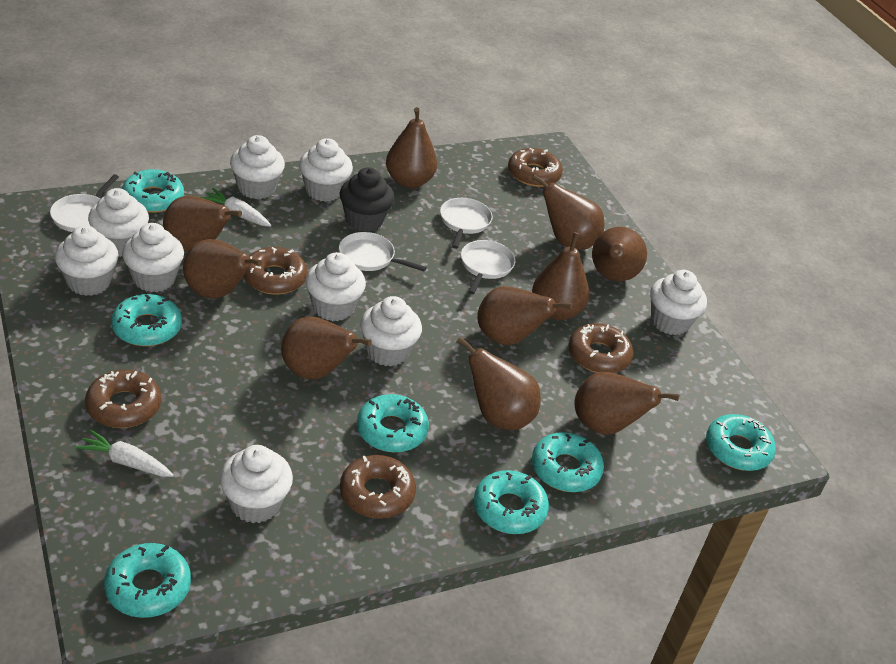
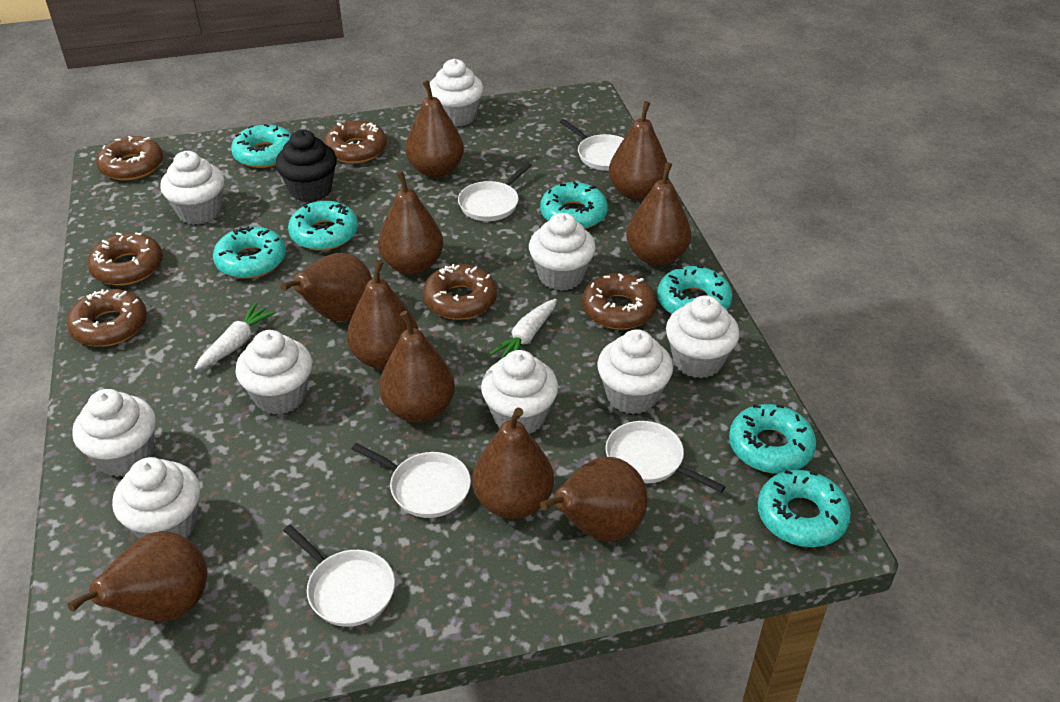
brown donut: 5 -> 6
white pan: 4 -> 5

